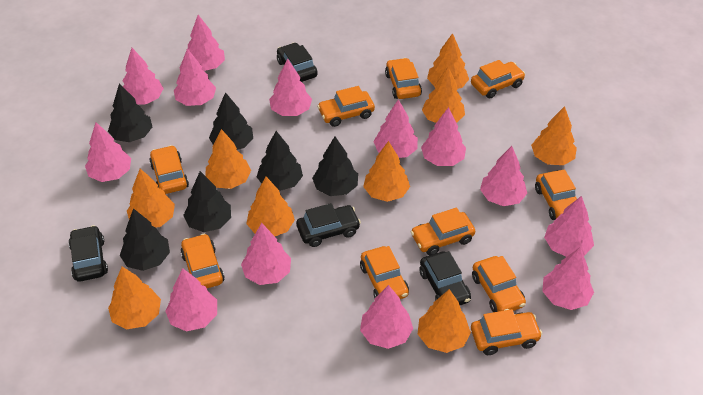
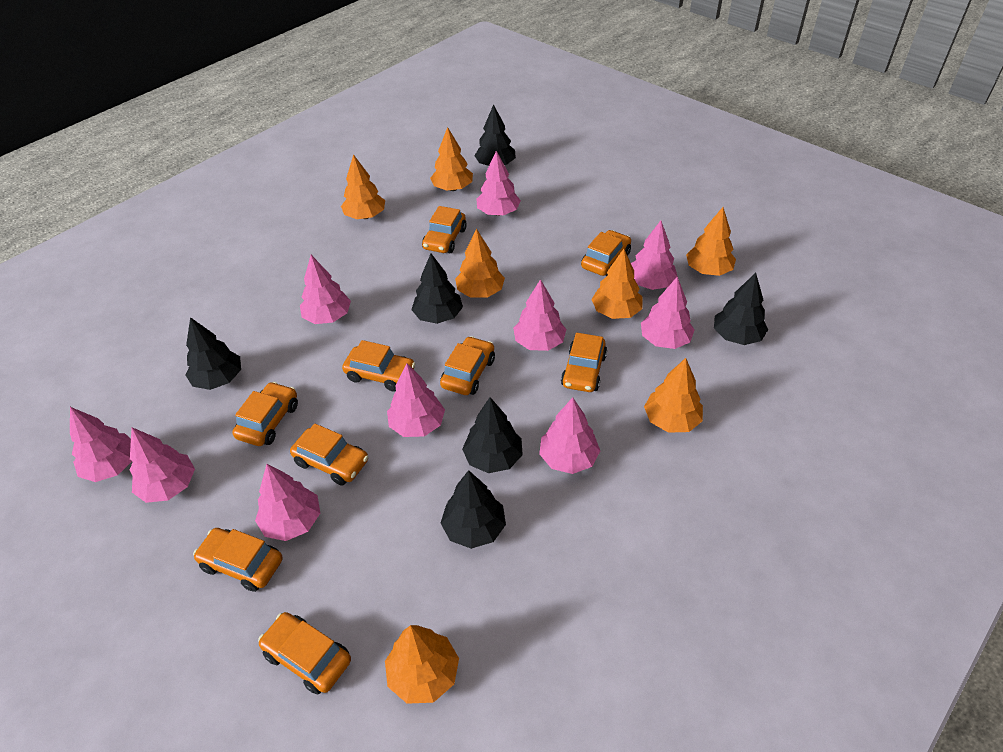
black car: 4 -> 0
orange car: 10 -> 9
orange tree: 9 -> 7
pink tree: 13 -> 10

